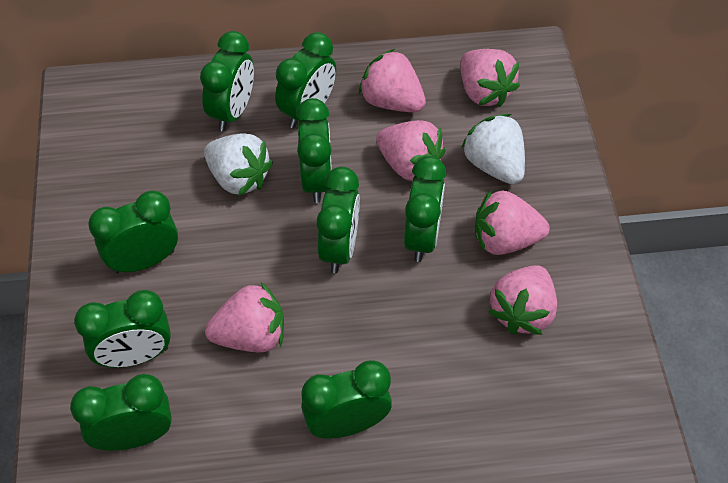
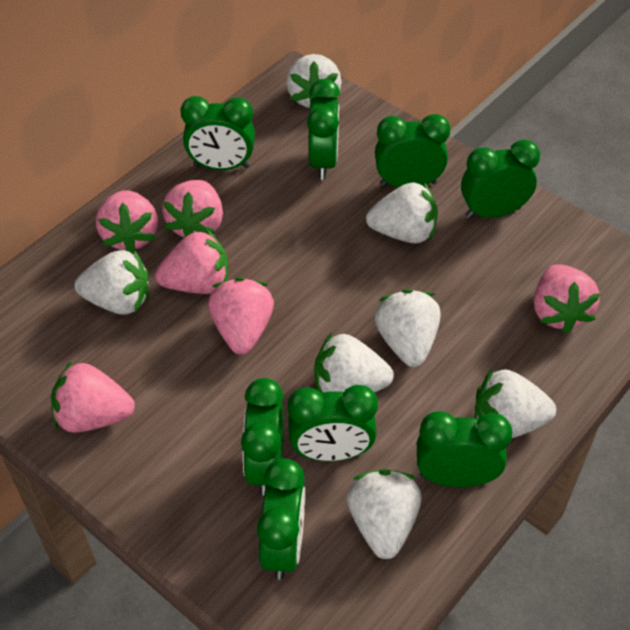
green clock: 9 -> 8
white strawberry: 2 -> 7

